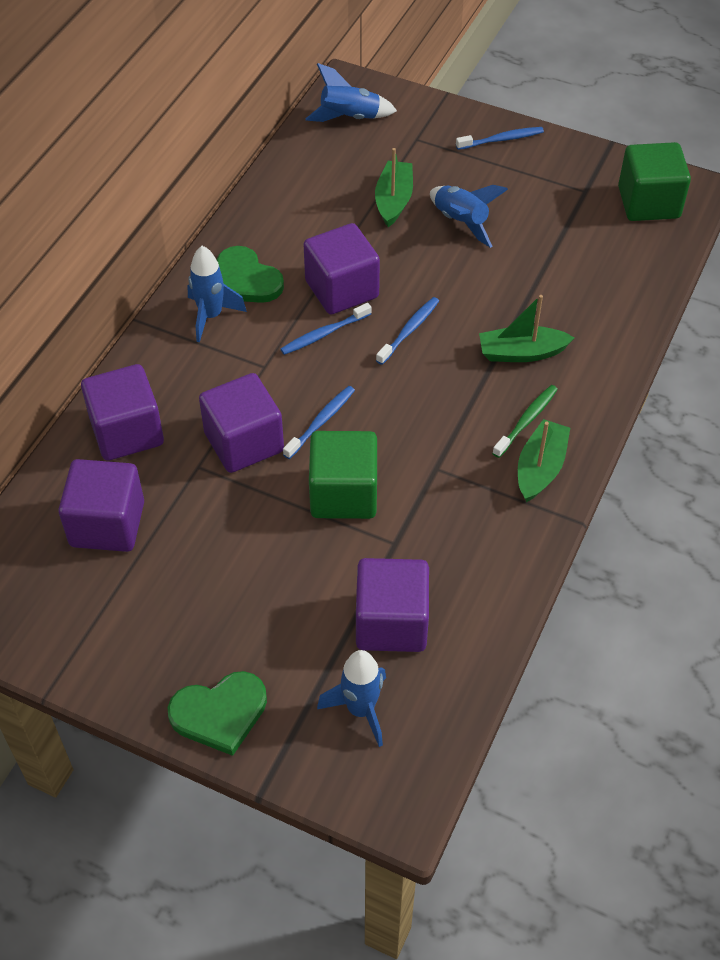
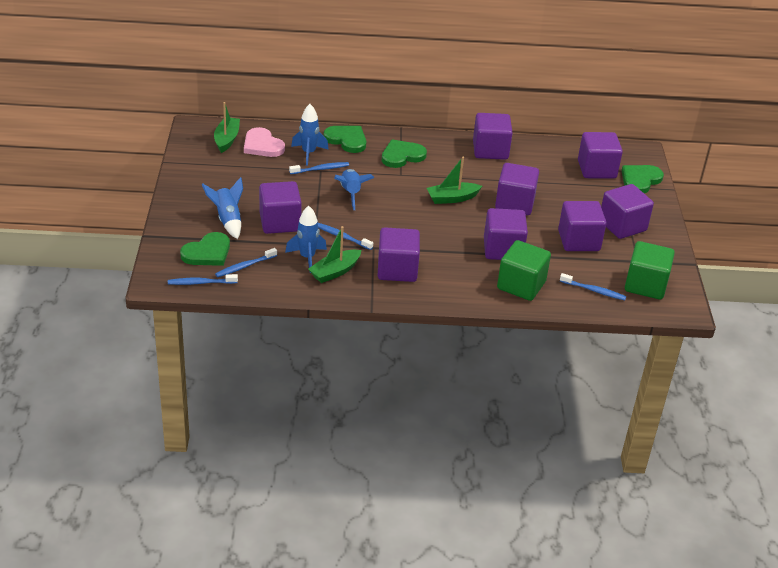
blue toothbrush: 4 -> 5
green heart: 2 -> 4
green toothbrush: 1 -> 0
pink heart: 0 -> 1
purple cube: 5 -> 8

